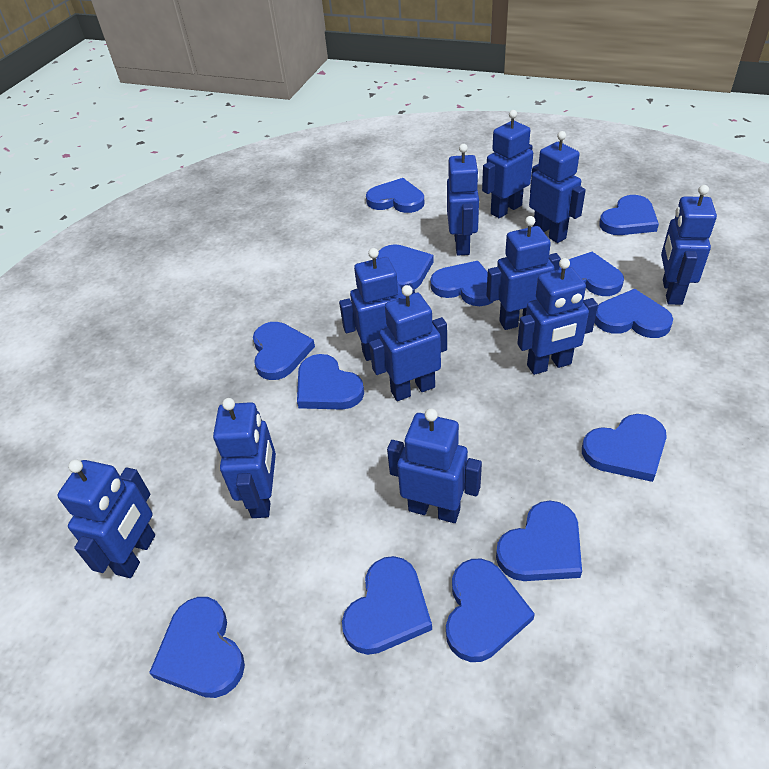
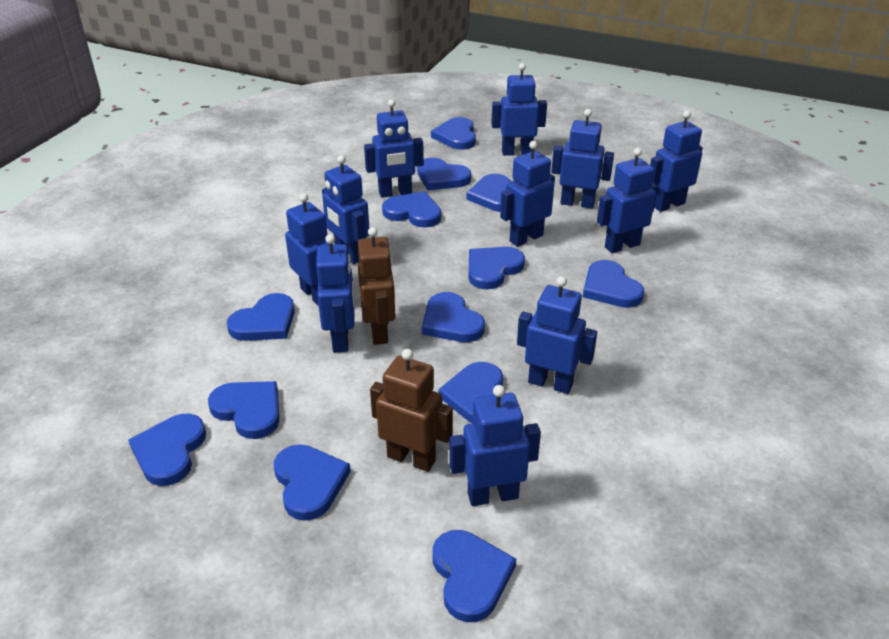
brown robot: 0 -> 2

